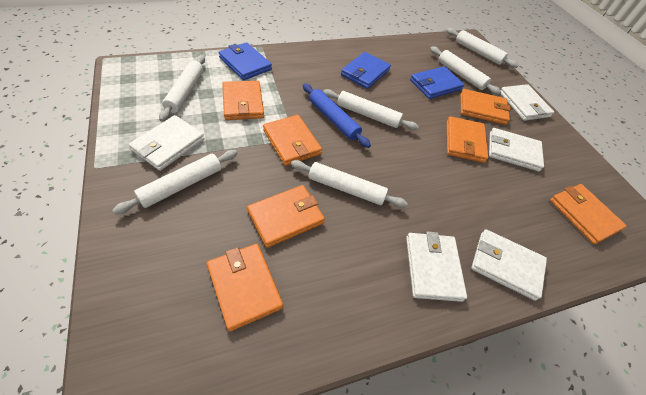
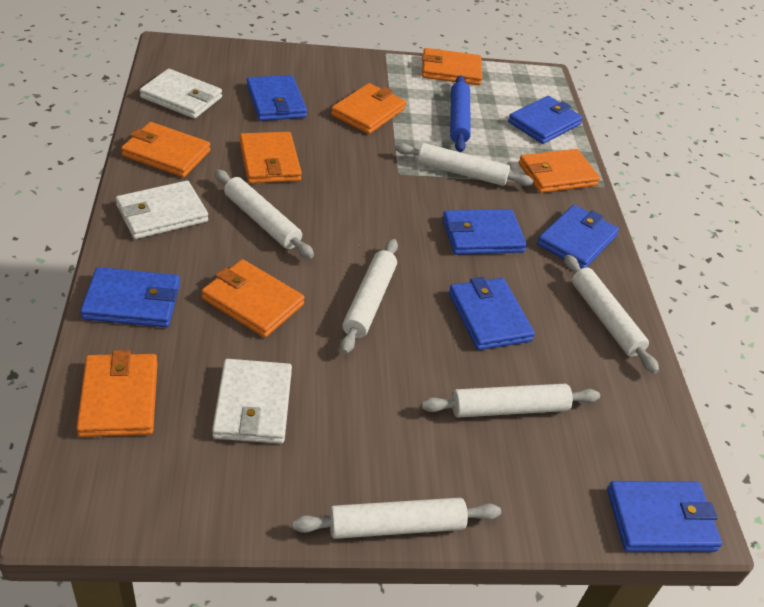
blue wallet: 3 -> 7
white wallet: 5 -> 3

